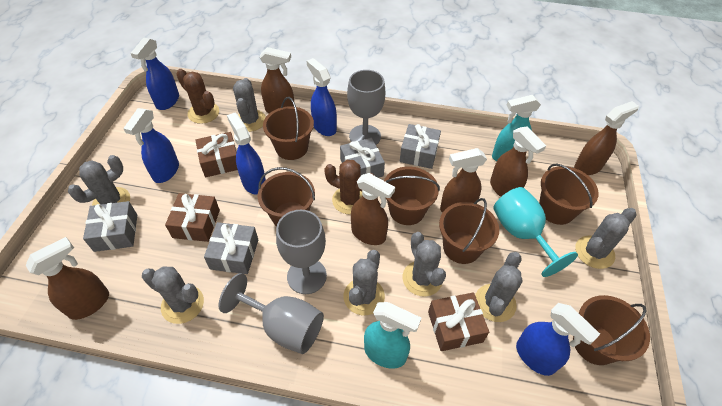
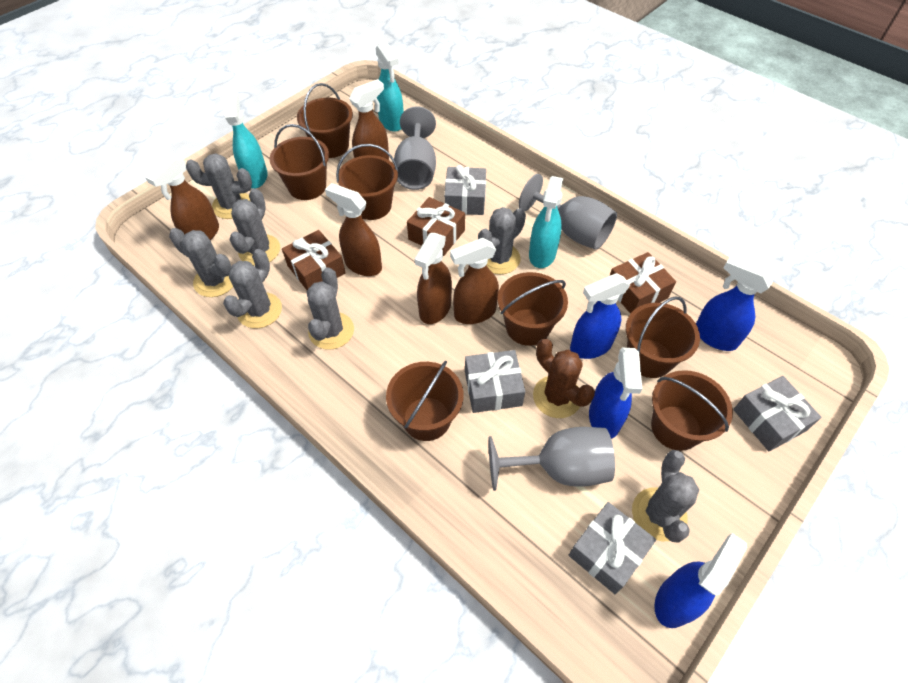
blue spray bottle: 5 -> 4
brown bucket: 6 -> 7
brown cactus: 2 -> 1
brown spray bottle: 6 -> 5
turquoise goblet: 1 -> 0
turquoise spray bottle: 2 -> 3

